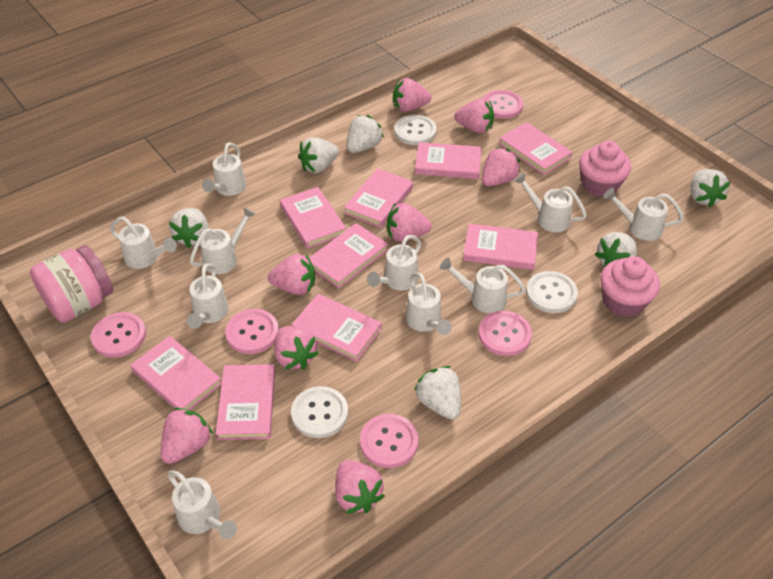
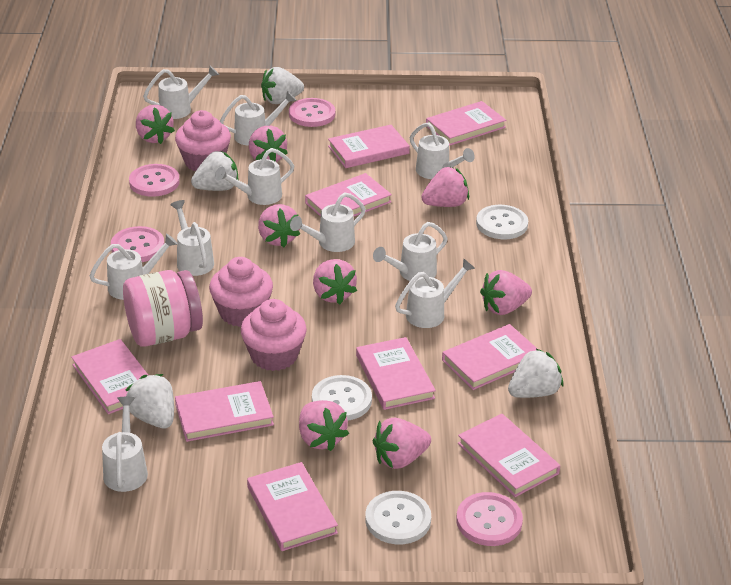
pink button: 5 -> 4
pink cupcake: 2 -> 3
white strawberry: 6 -> 4

